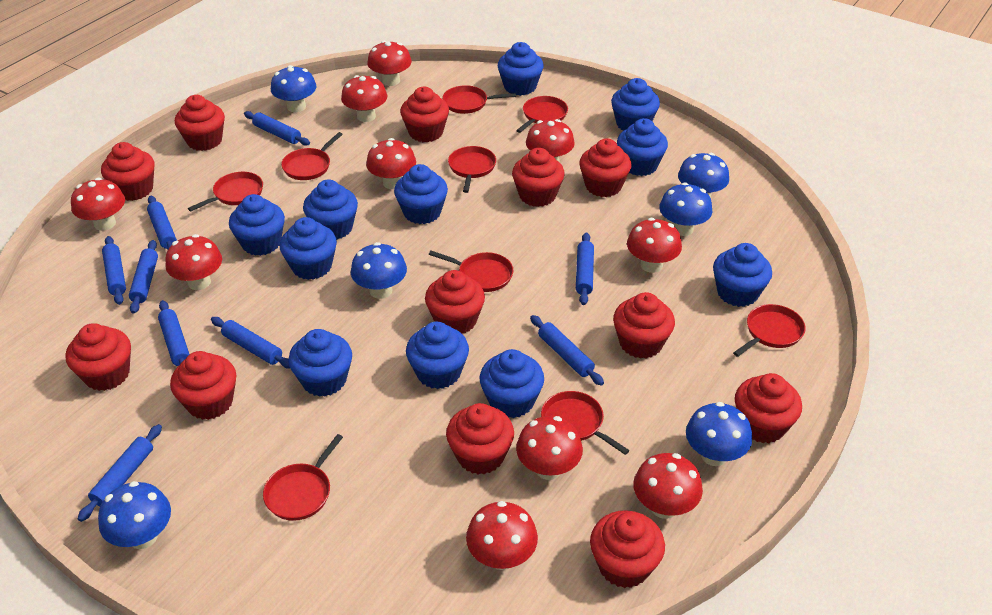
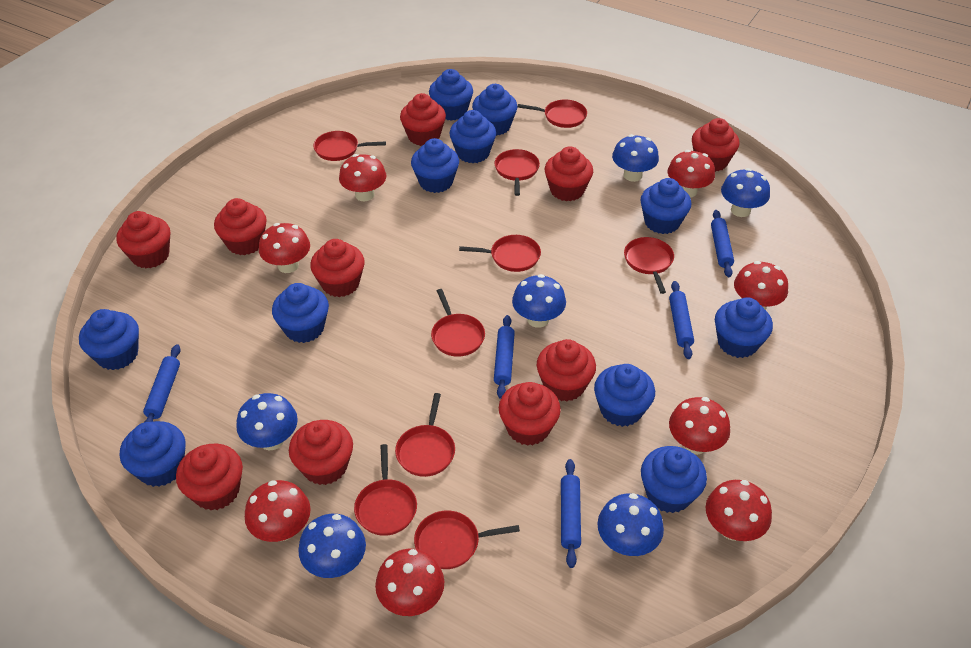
blue rolling pin: 9 -> 5
red cupcake: 12 -> 10
red mushroom: 10 -> 8

